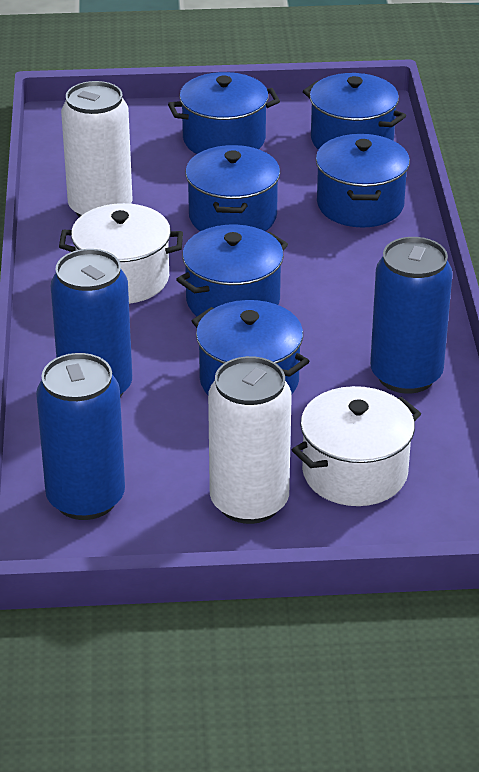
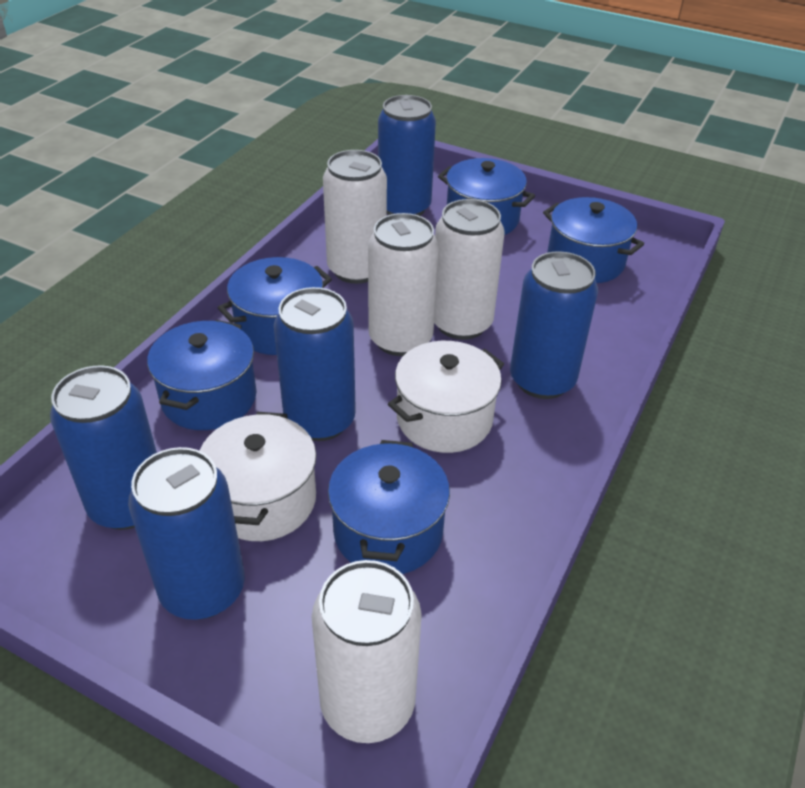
blue can: 3 -> 5
blue pot: 6 -> 5
white can: 2 -> 4

